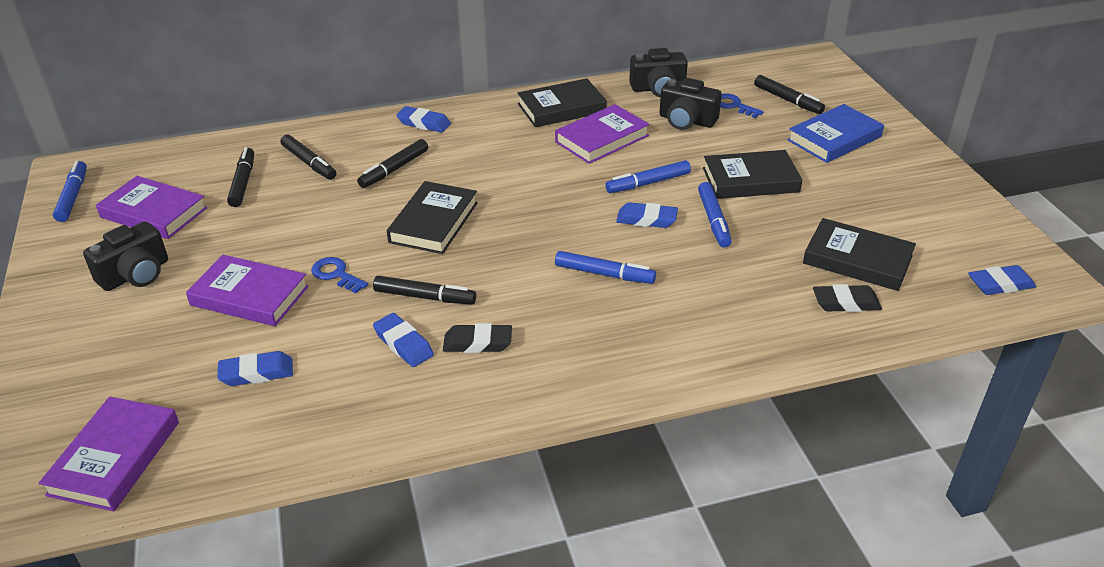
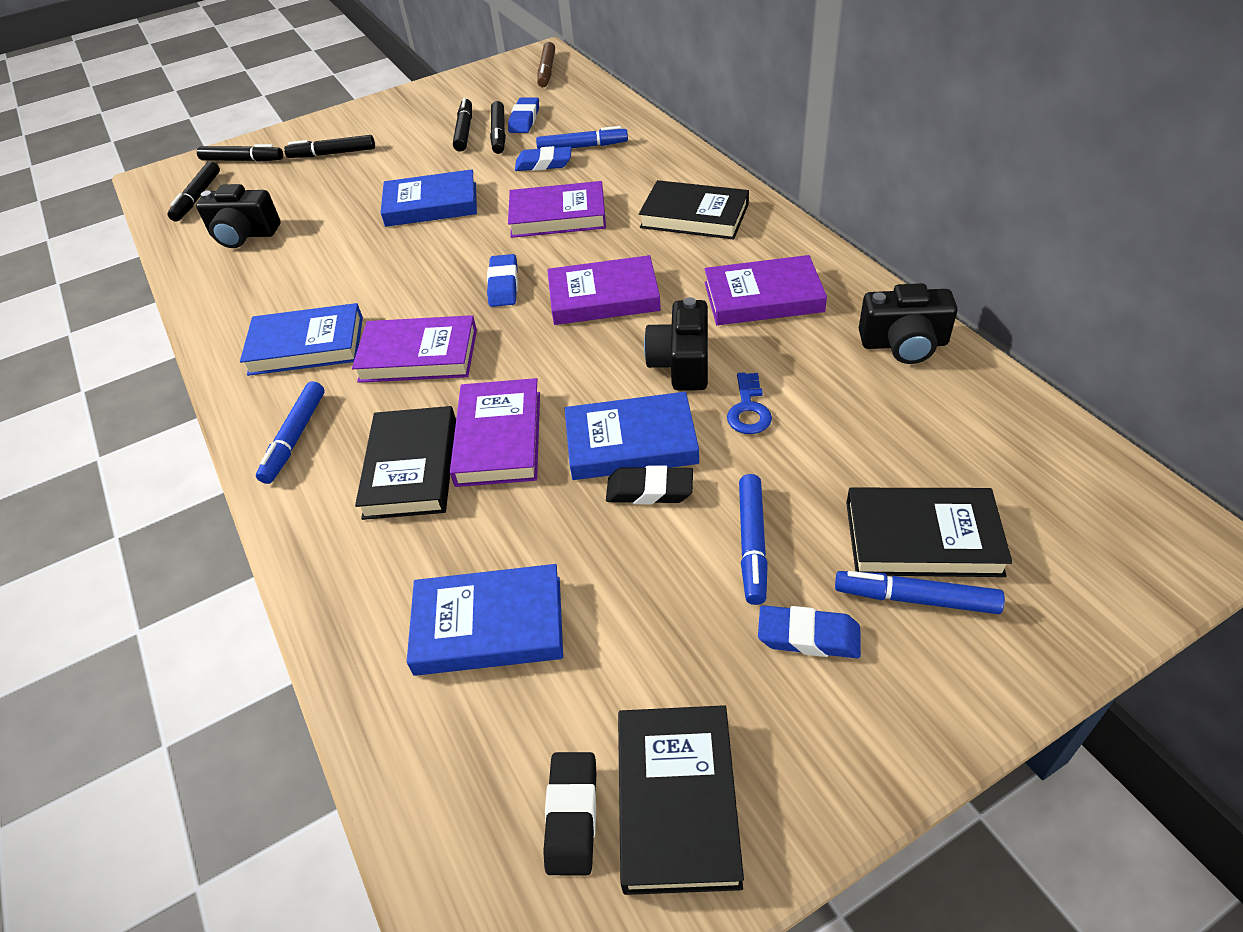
blue book: 1 -> 4
blue eraser: 5 -> 4
blue key: 2 -> 1
brown marker: 0 -> 1
purple book: 4 -> 5

